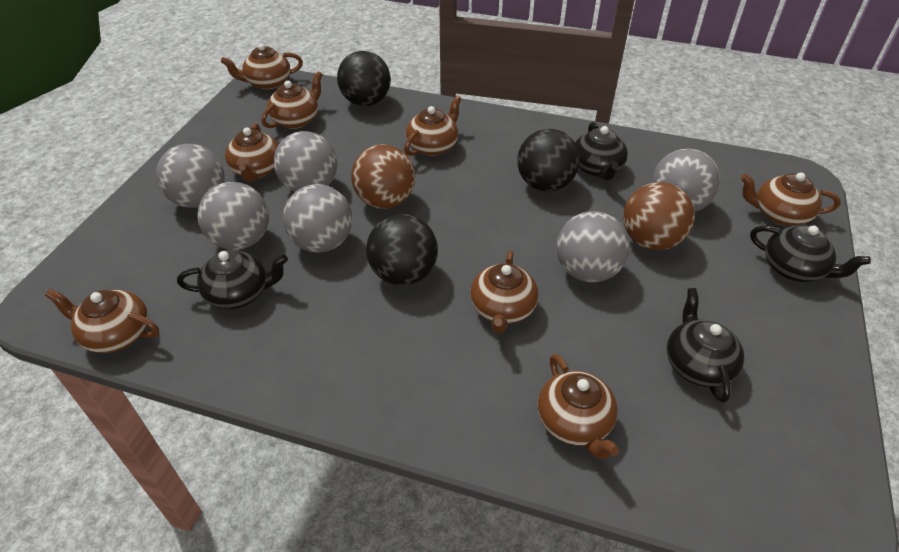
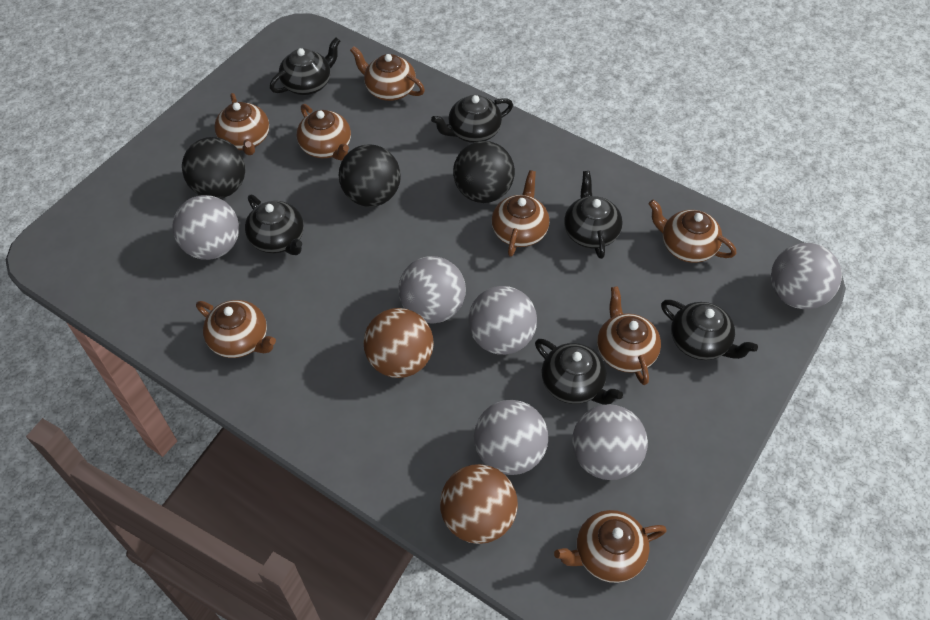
black teapot: 4 -> 6

